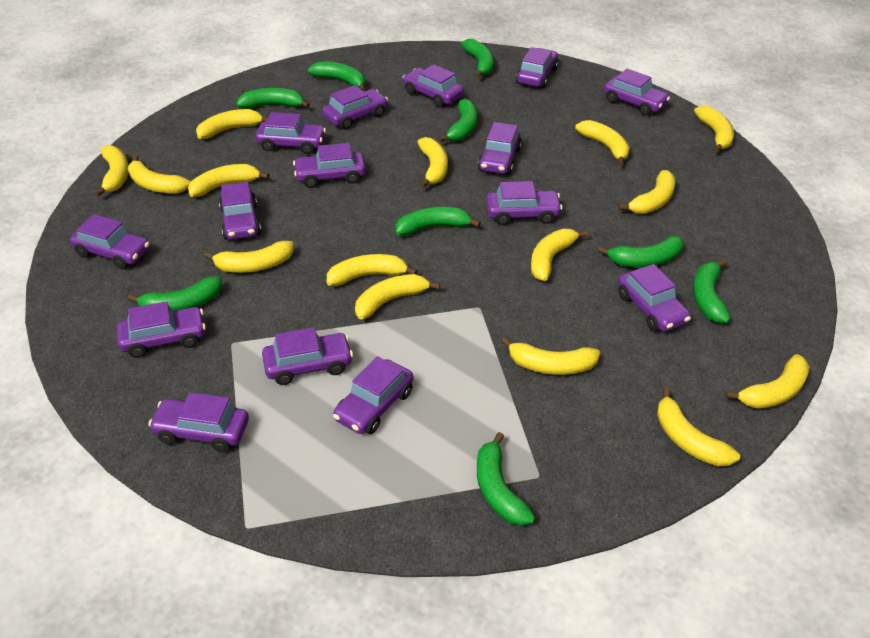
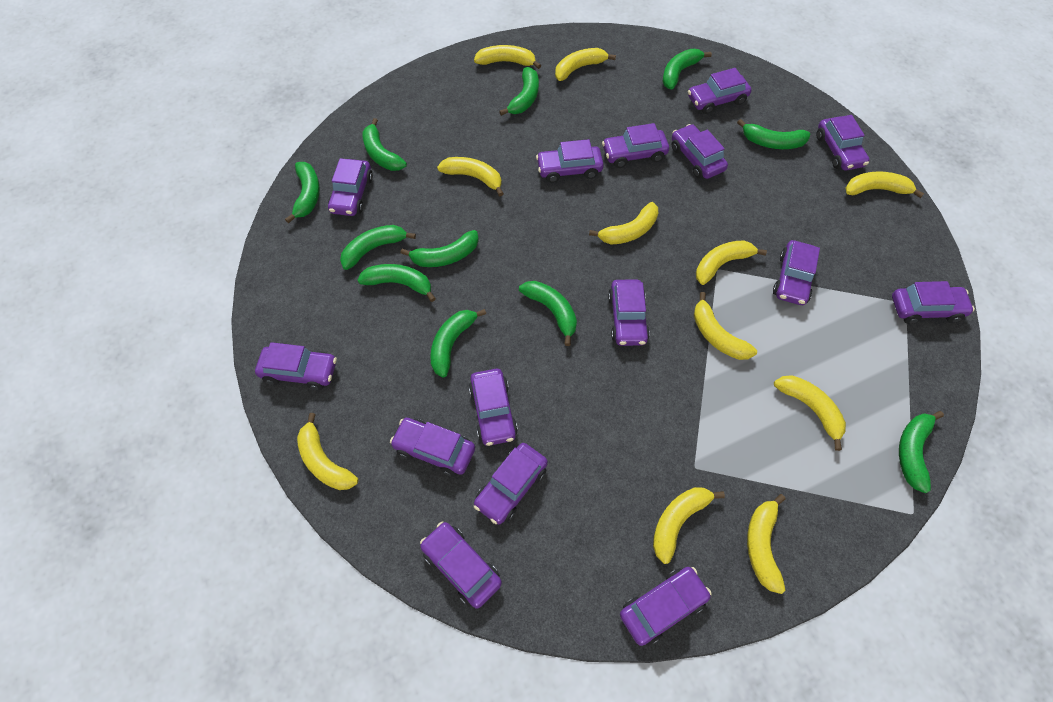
green banana: 9 -> 11
yellow banana: 15 -> 11

